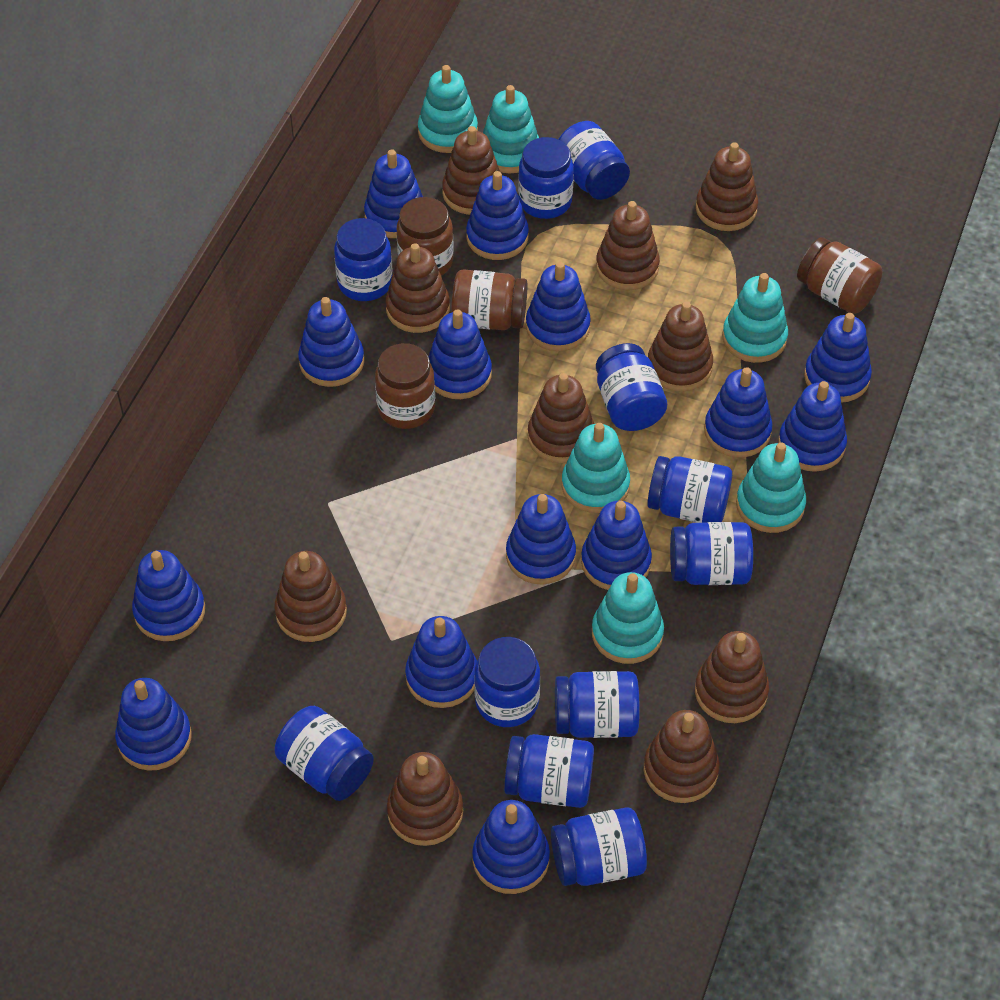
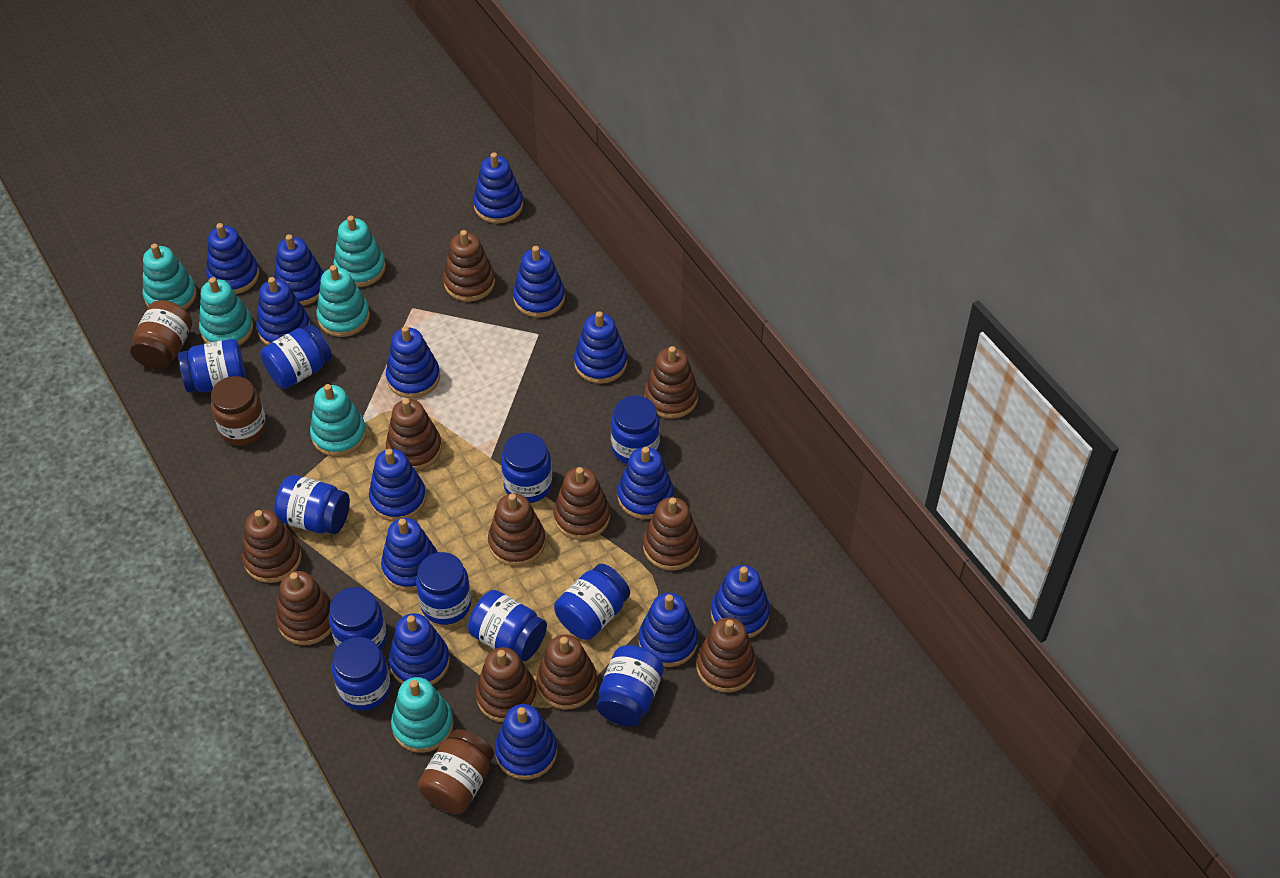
brown jar: 4 -> 3
brown stacking toy: 10 -> 11

